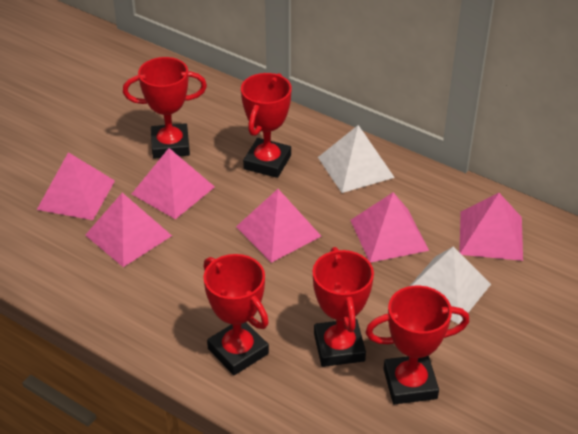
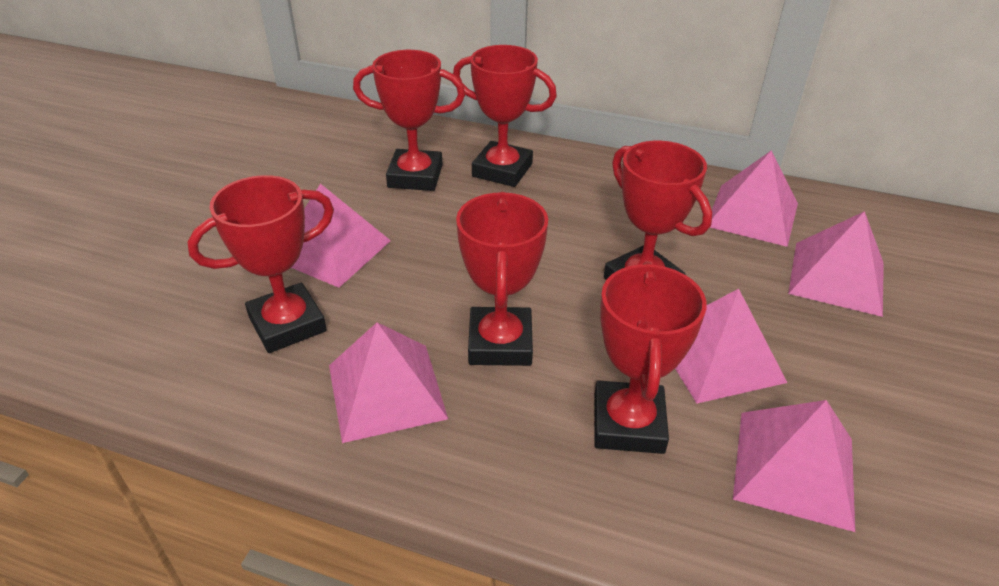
red trophy: 5 -> 6
white pyramid: 2 -> 0

